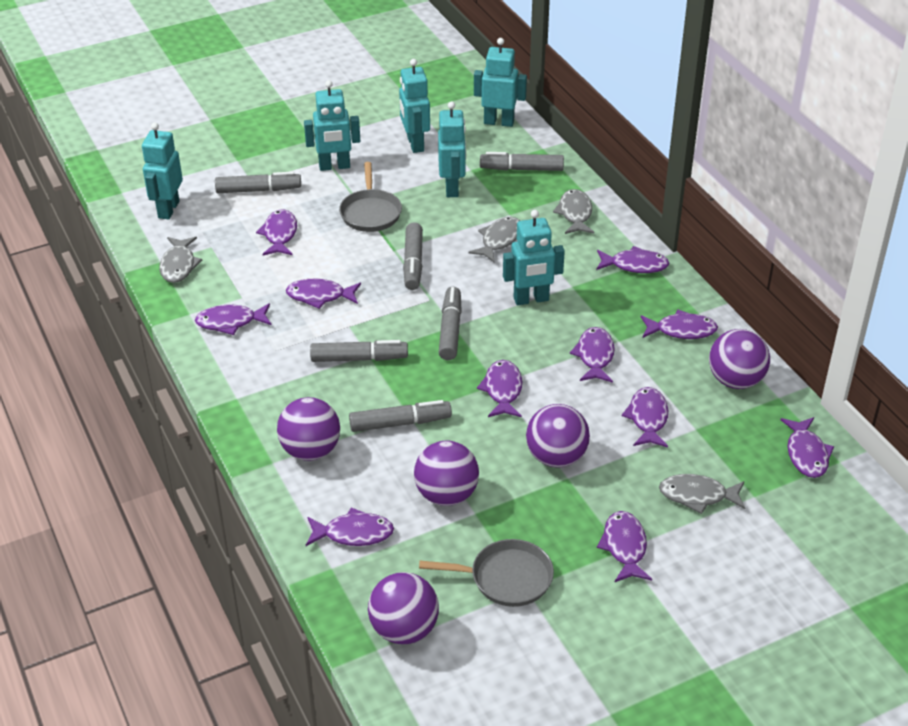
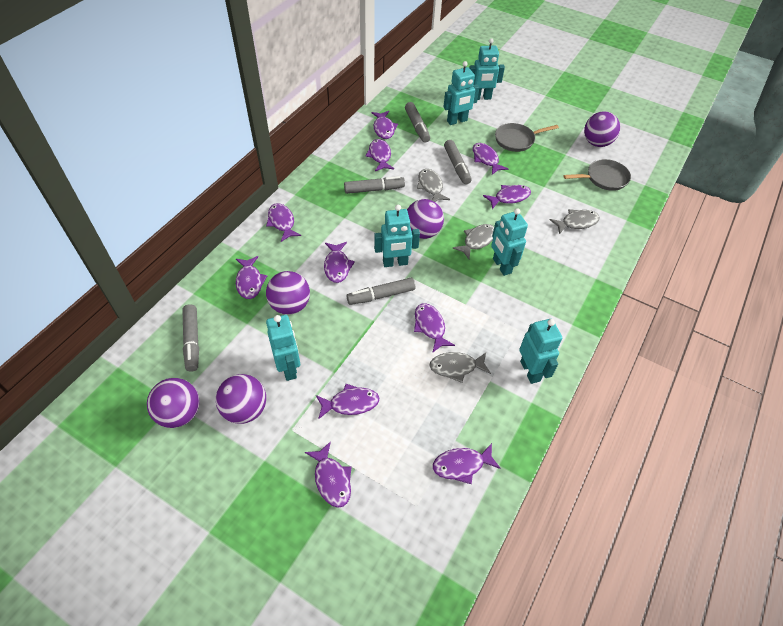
grey marker: 6 -> 5

